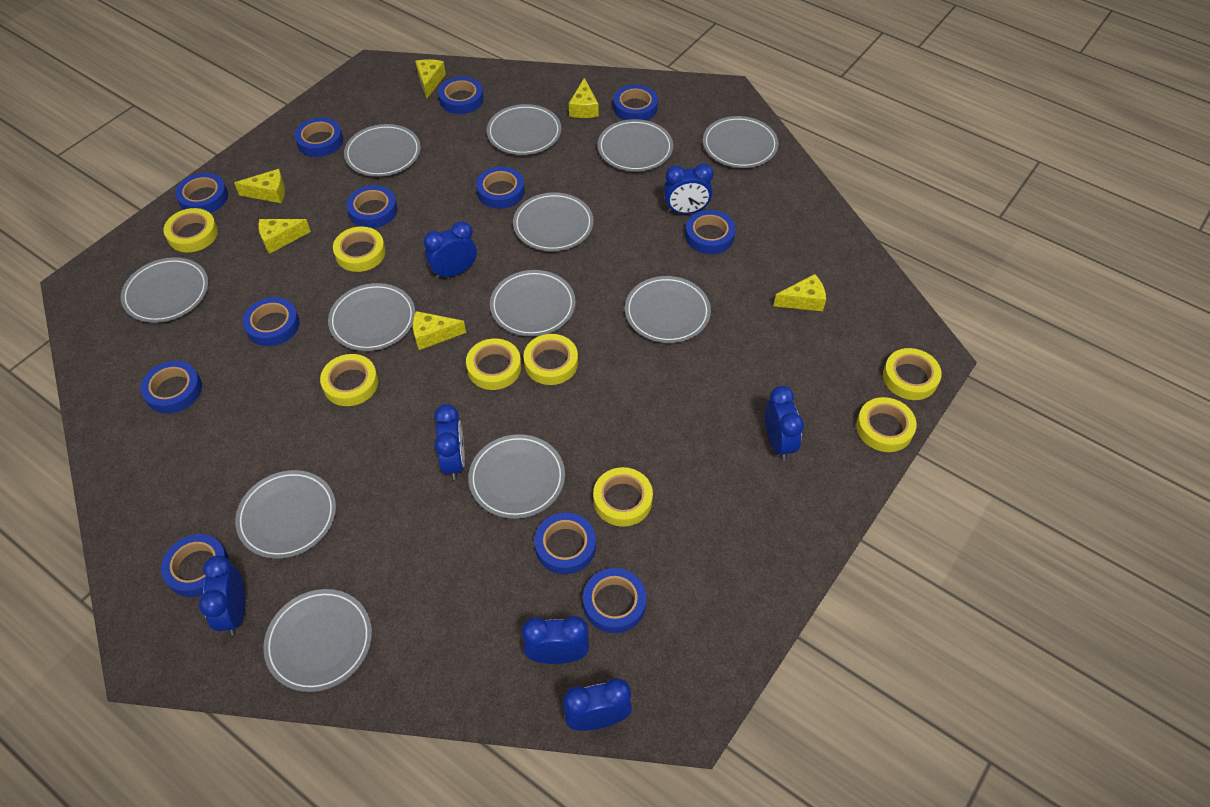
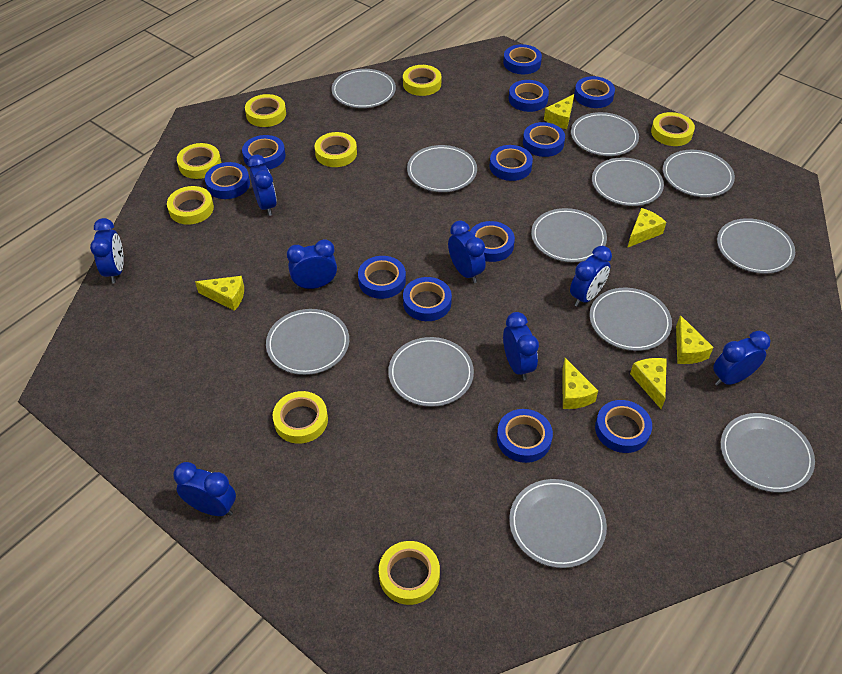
blue clock: 7 -> 8

